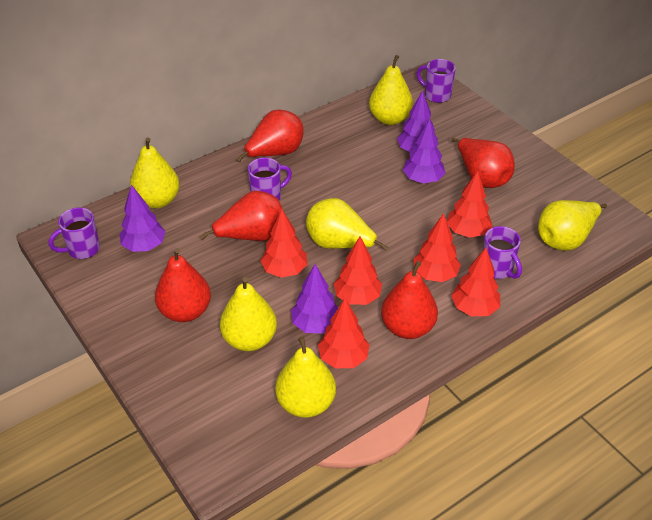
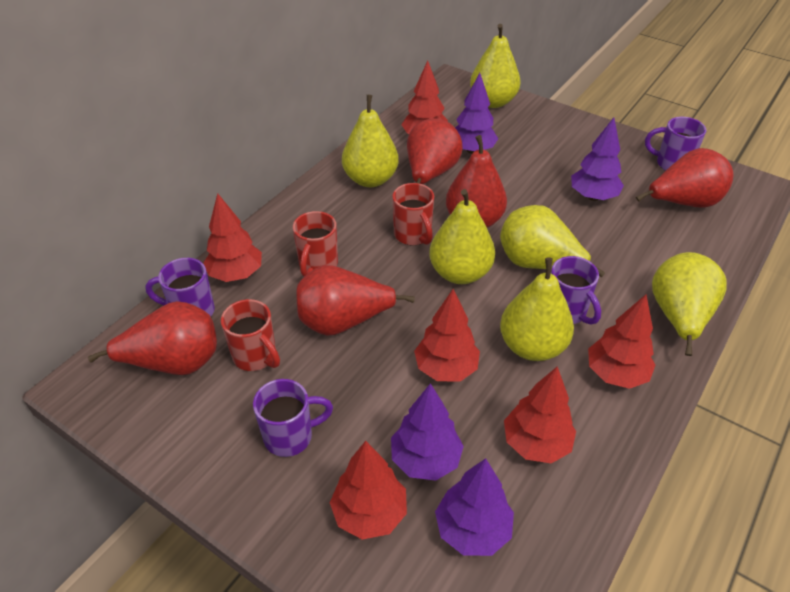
red mug: 0 -> 3

